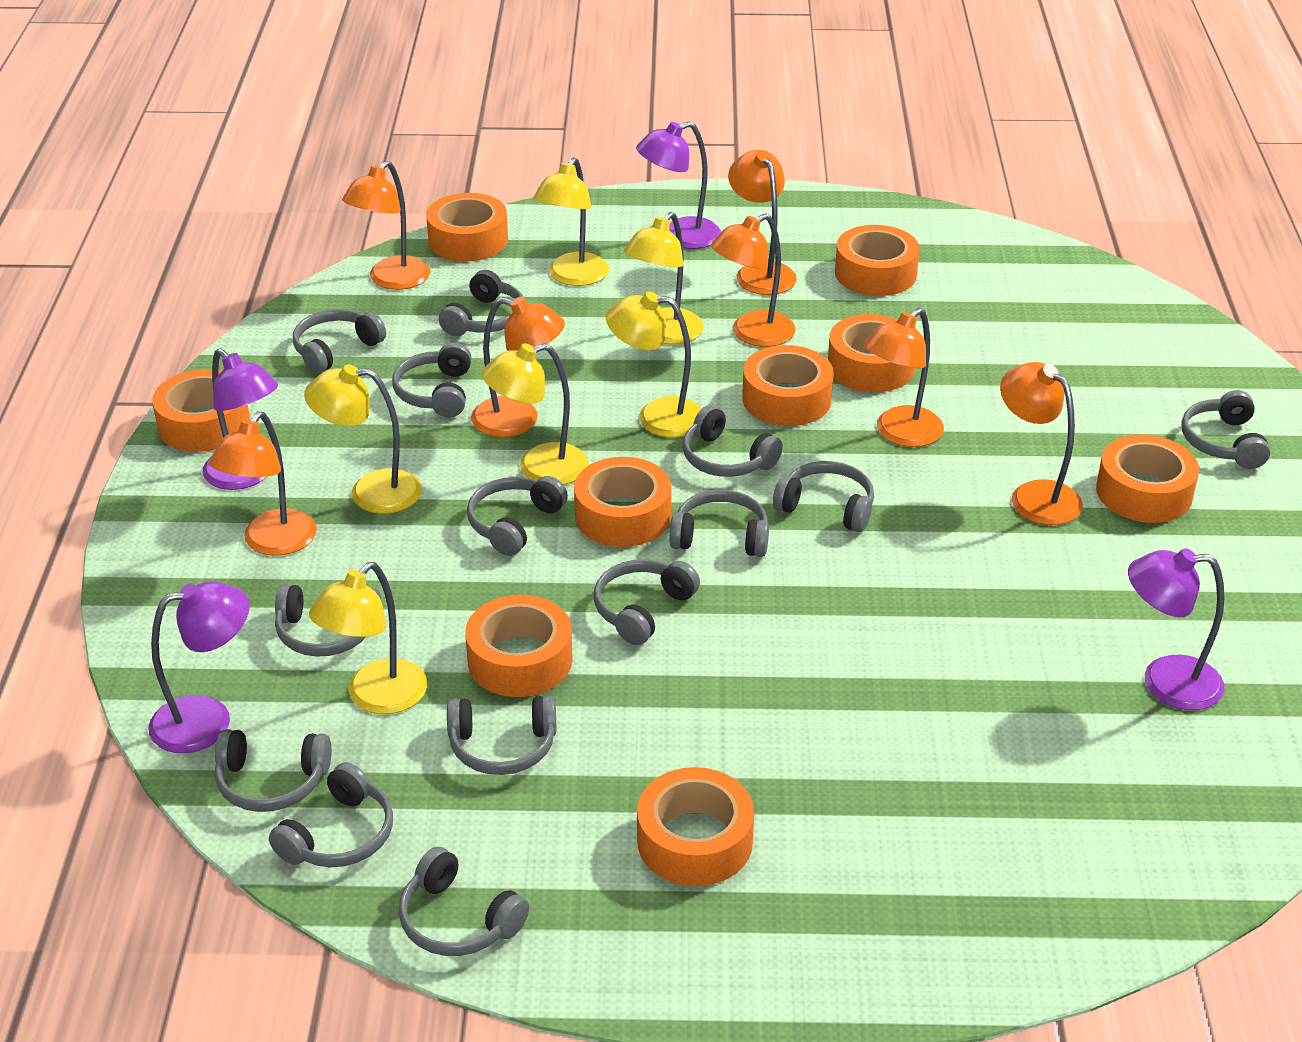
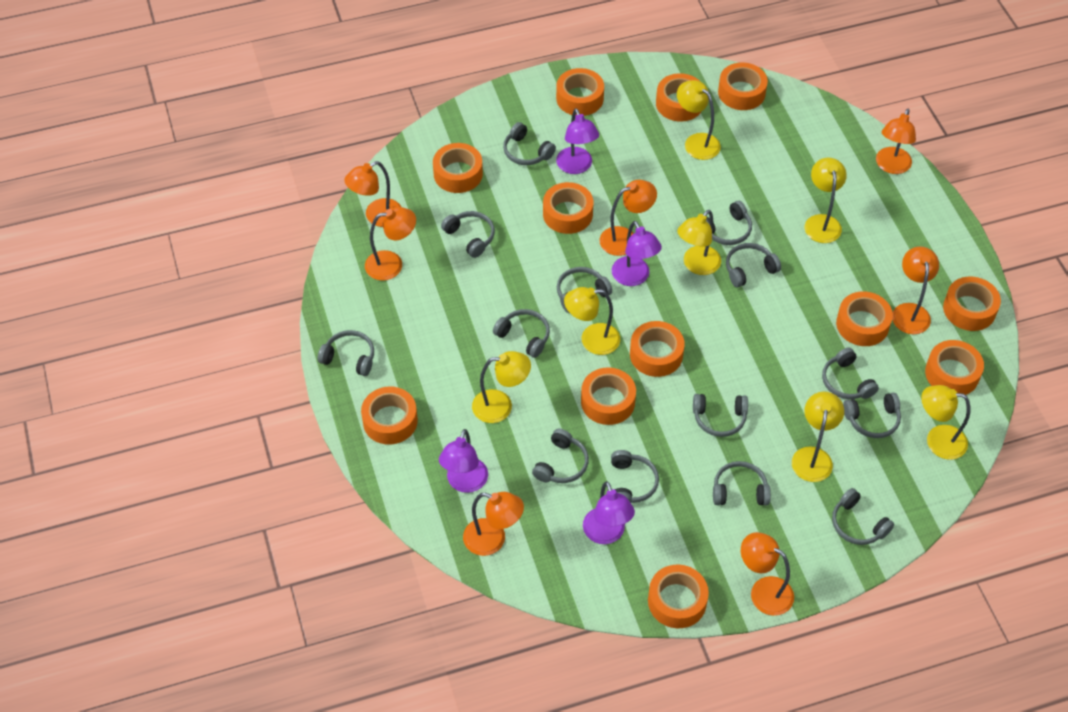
orange tape: 9 -> 12
yellow lamp: 6 -> 7

